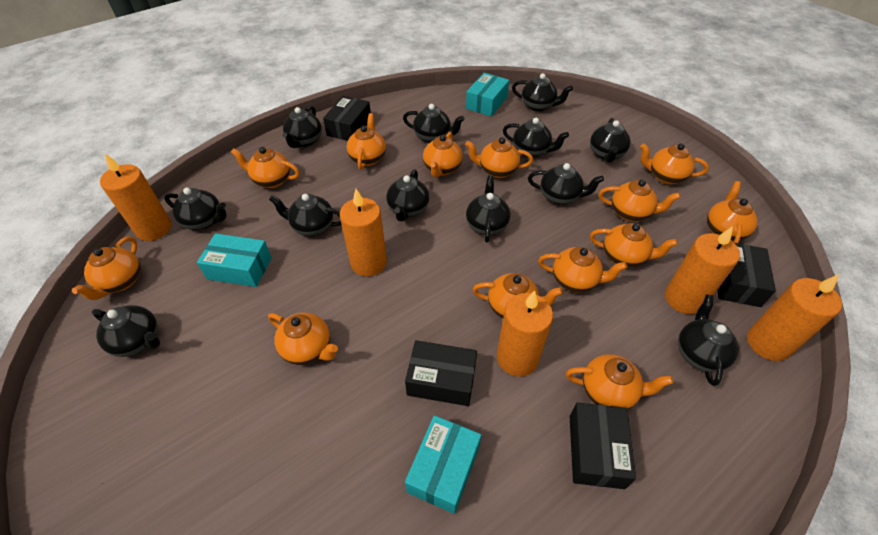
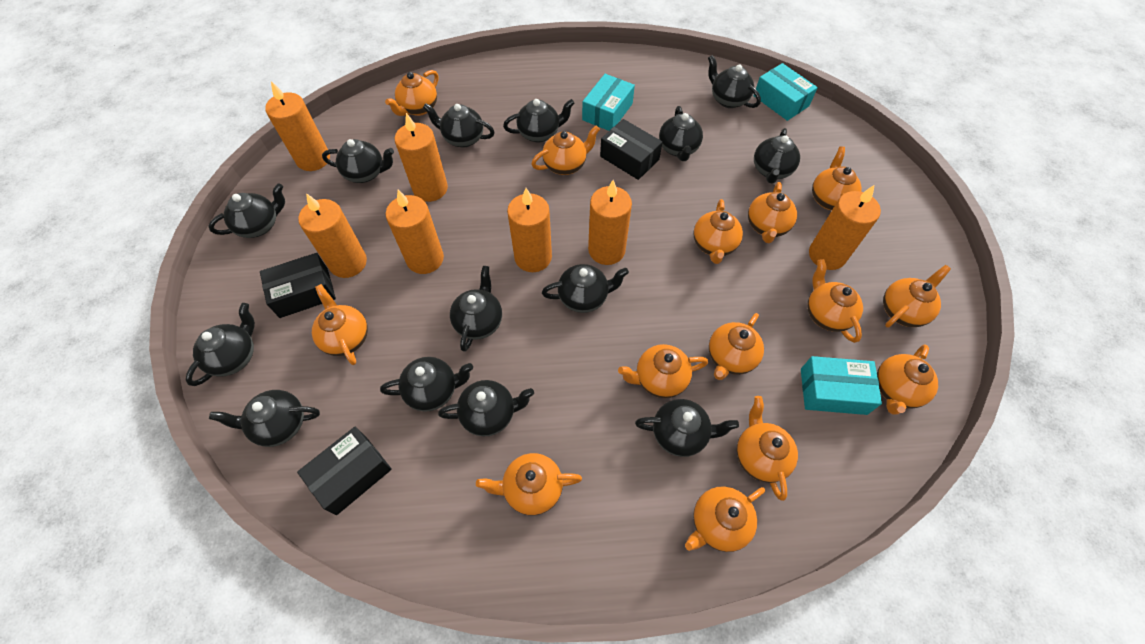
black box: 4 -> 3
black teapot: 12 -> 14
orange candle: 5 -> 7
orange teapot: 13 -> 14

